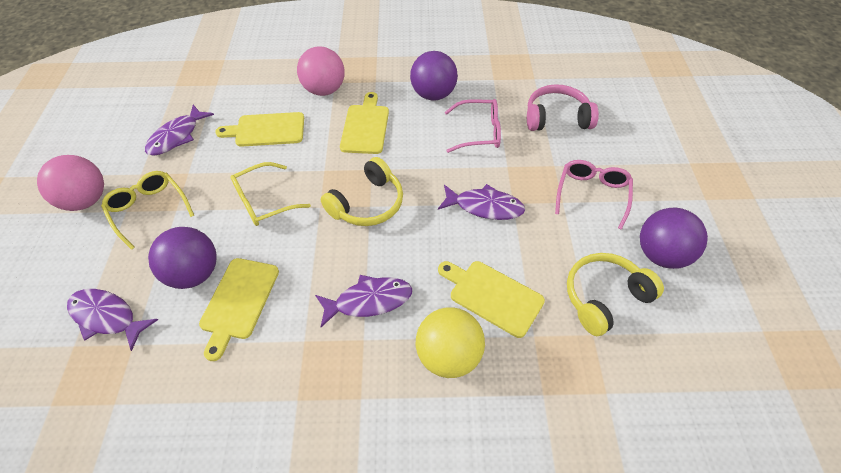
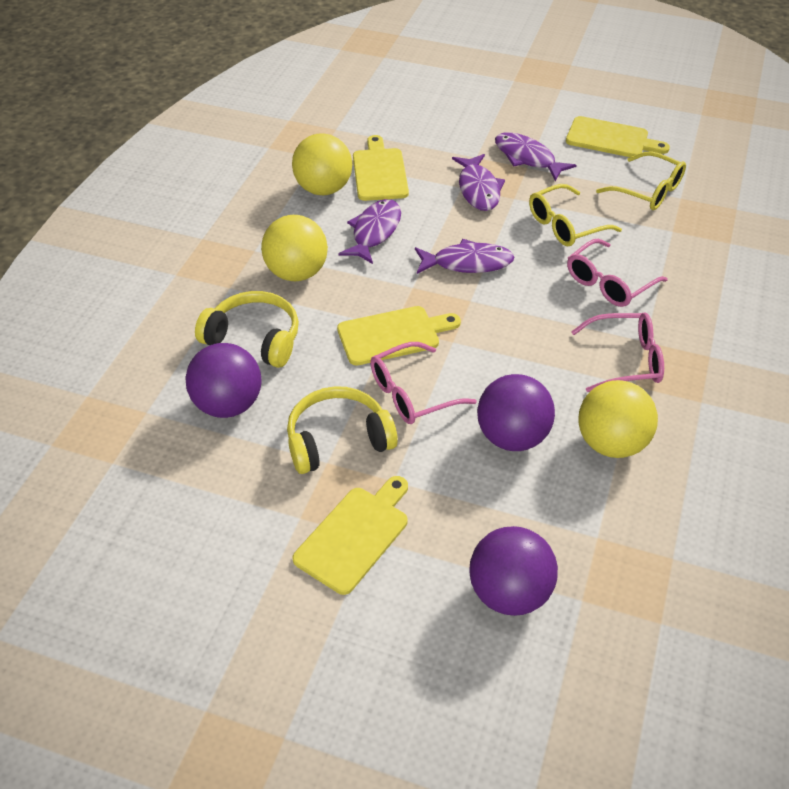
pink ball: 2 -> 0
pink glasses: 2 -> 3
pink headphones: 1 -> 0
yellow ball: 1 -> 3

